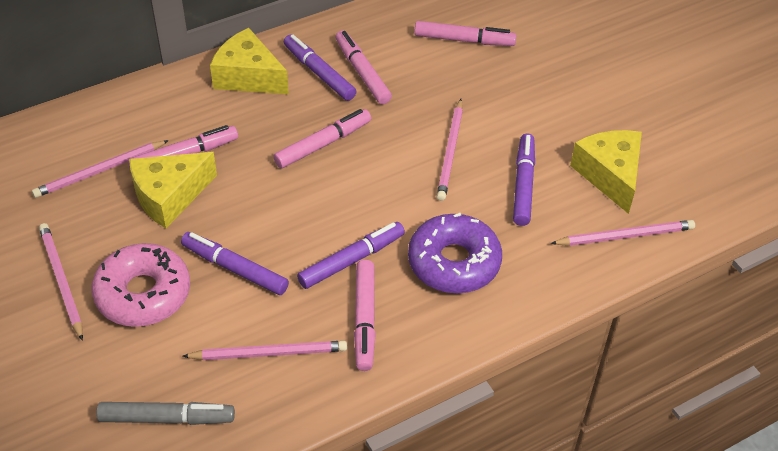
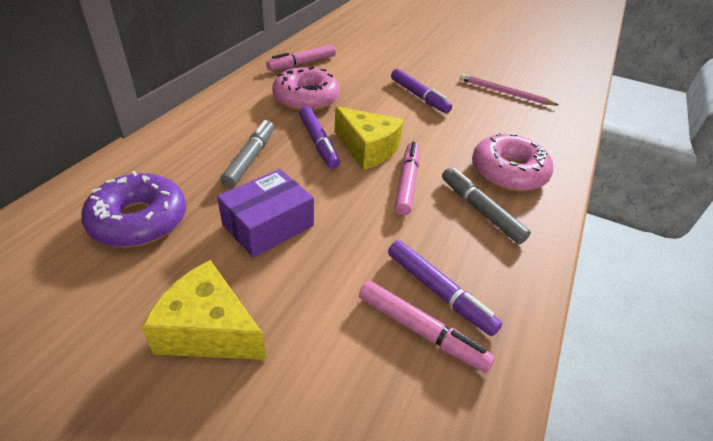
grey marker: 1 -> 2
pink donut: 1 -> 2
pink marker: 5 -> 3
pink pencil: 5 -> 1
purple box: 0 -> 1
purple marker: 4 -> 3
yellow cheese: 3 -> 2

